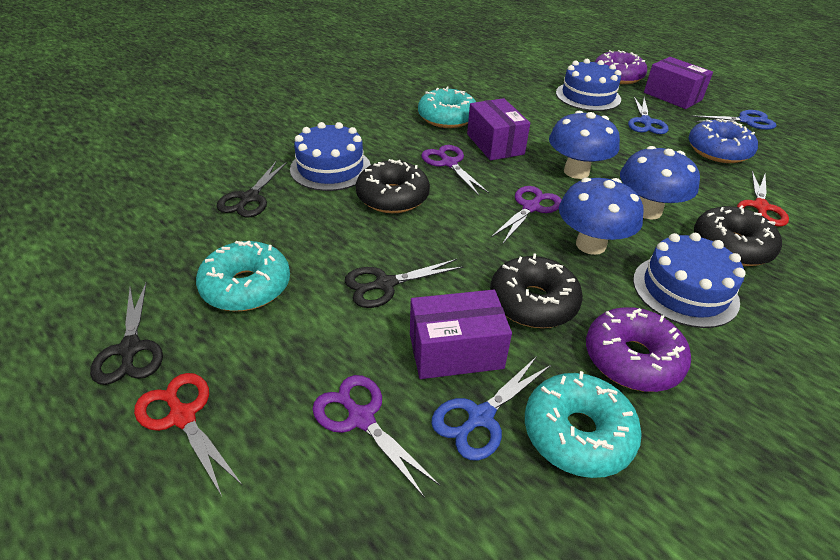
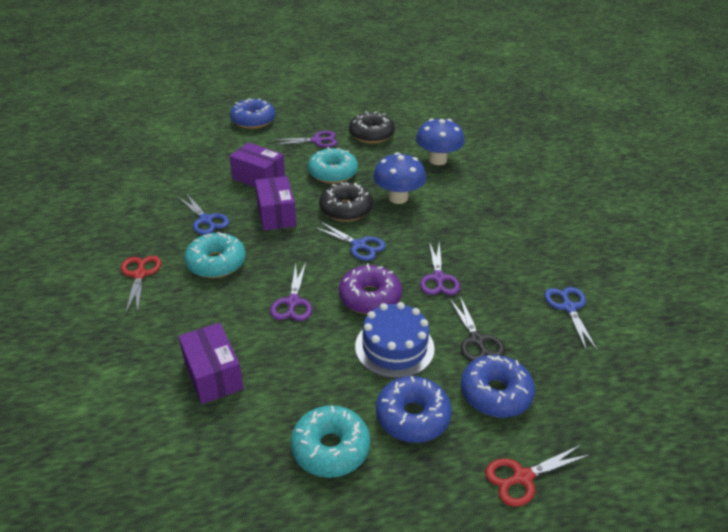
black donut: 3 -> 2
black scissors: 3 -> 1
blue cake: 3 -> 1
blue donut: 1 -> 3
blue mushroom: 3 -> 2
purple donut: 2 -> 1

